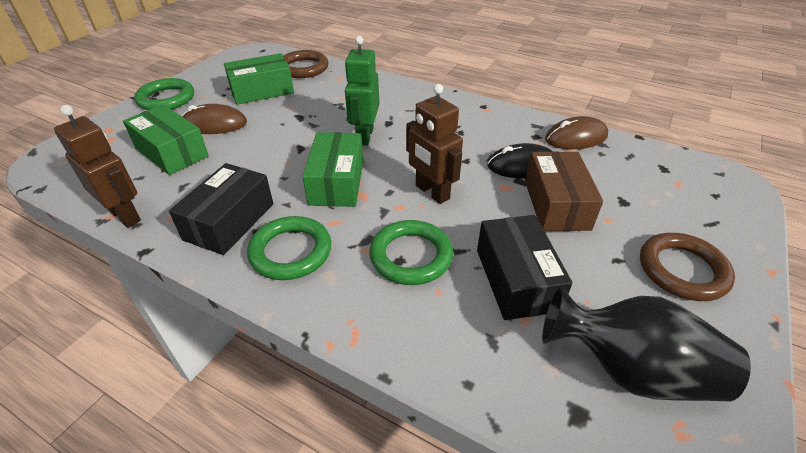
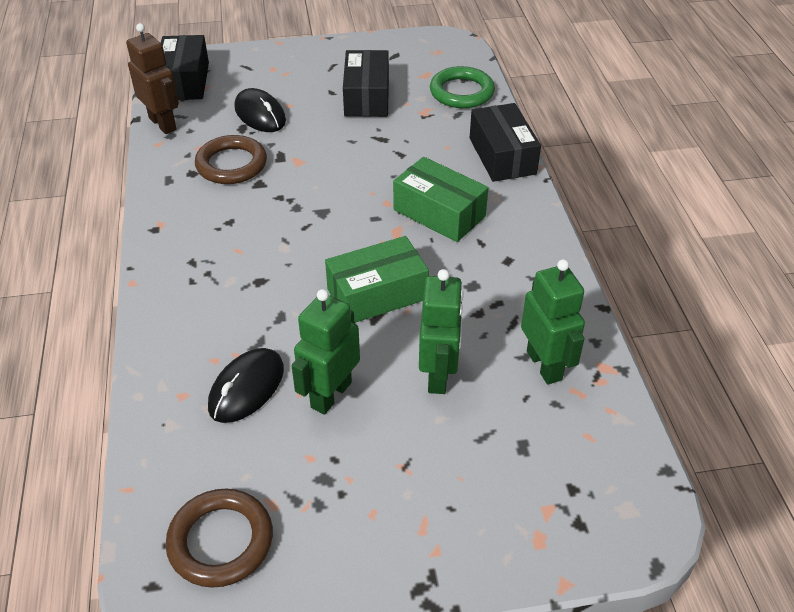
black box: 2 -> 3
black mouse: 1 -> 2
black vase: 1 -> 0
brown box: 1 -> 0
brown mouse: 2 -> 0
brown robot: 2 -> 1
green box: 3 -> 2
green ring: 3 -> 1
green robot: 1 -> 3

